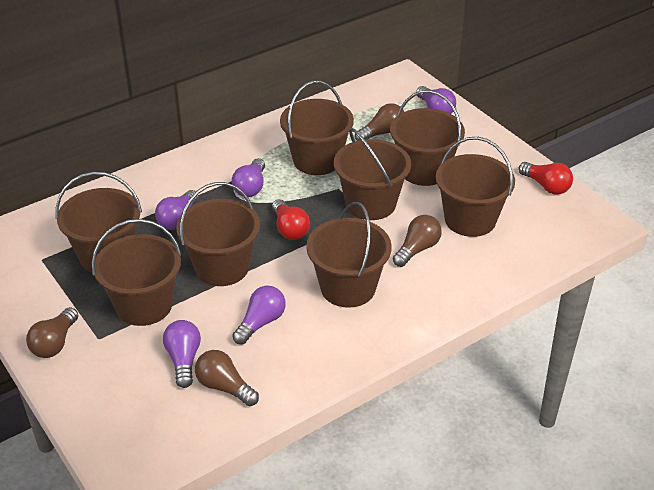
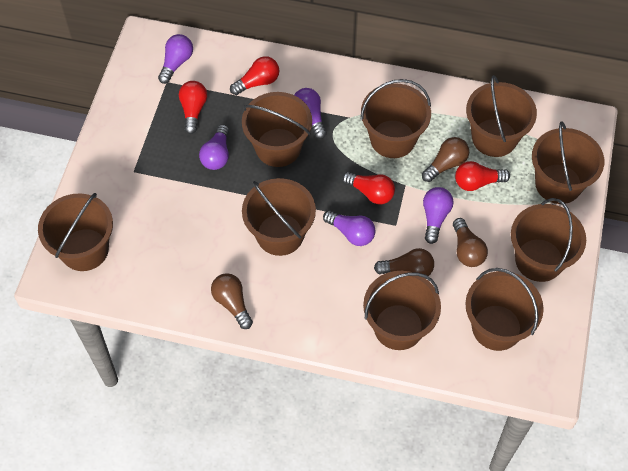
brown bucket: 8 -> 9
red light bulb: 2 -> 4

